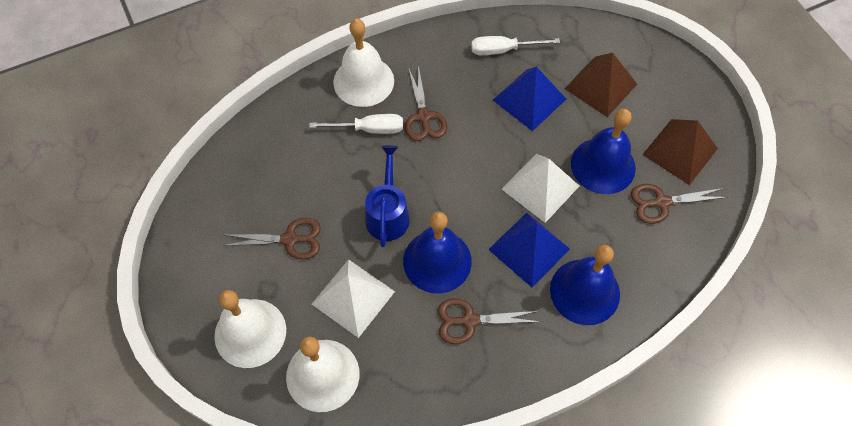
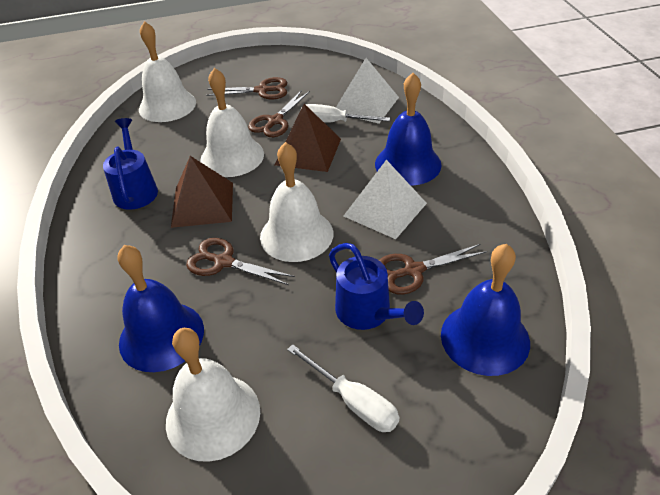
blue pyramid: 2 -> 0
blue watering can: 1 -> 2
white bell: 3 -> 4

